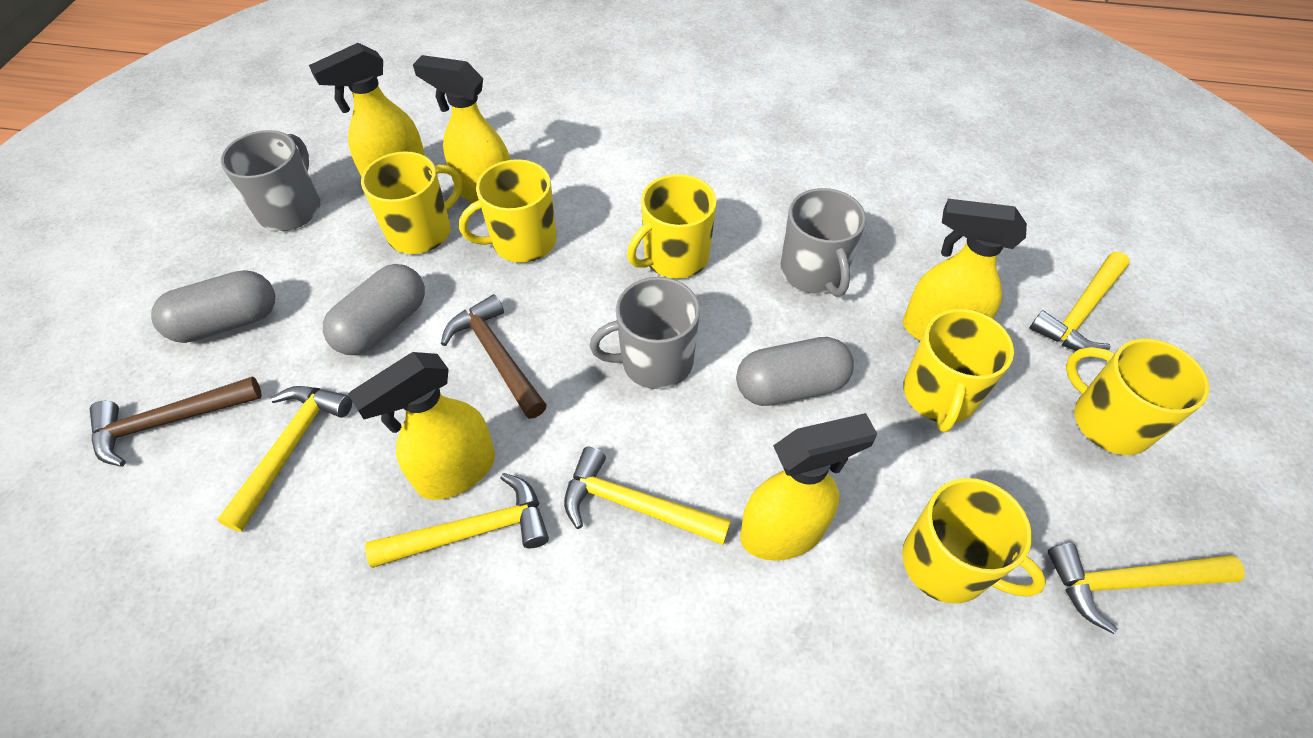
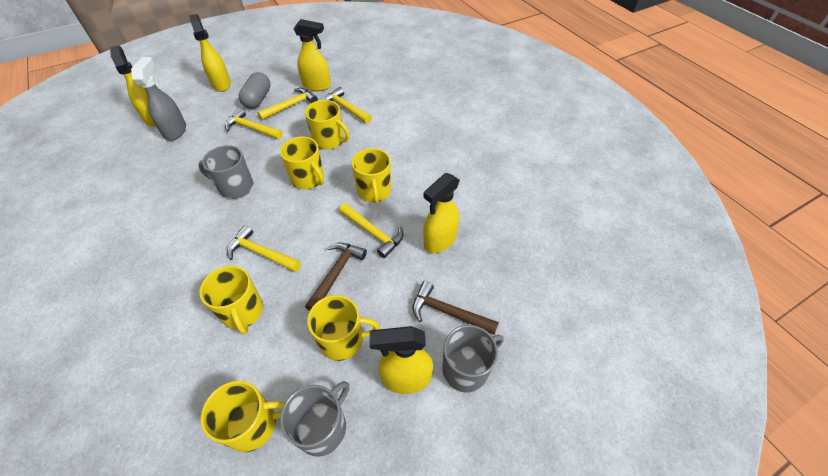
grey capsule: 3 -> 1
grey spray bottle: 0 -> 1

